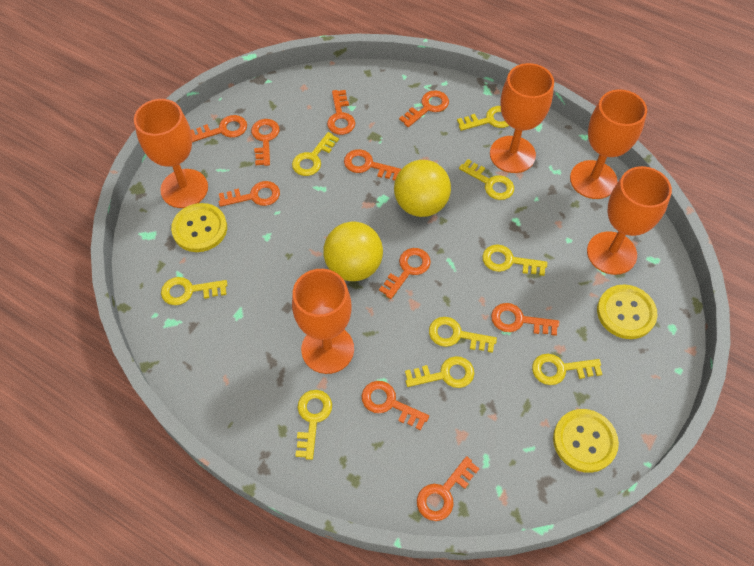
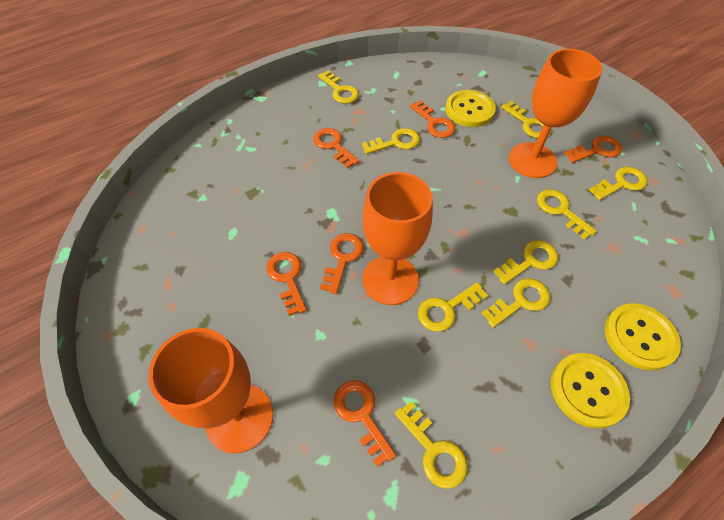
orange goblet: 5 -> 3
orange key: 10 -> 6
yellow ball: 2 -> 0

